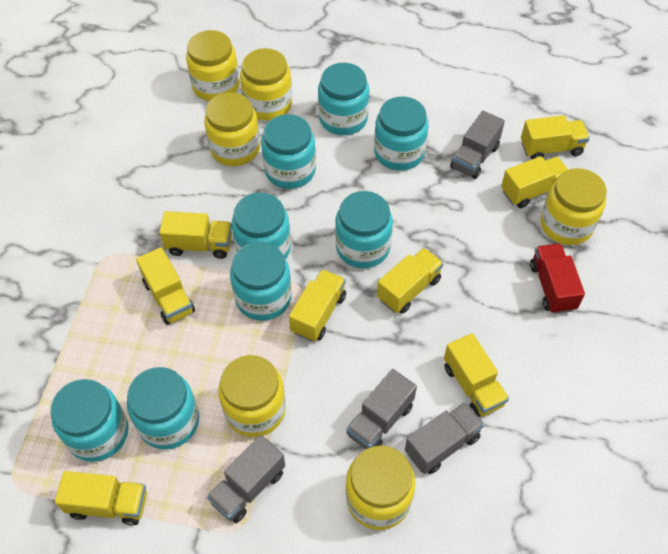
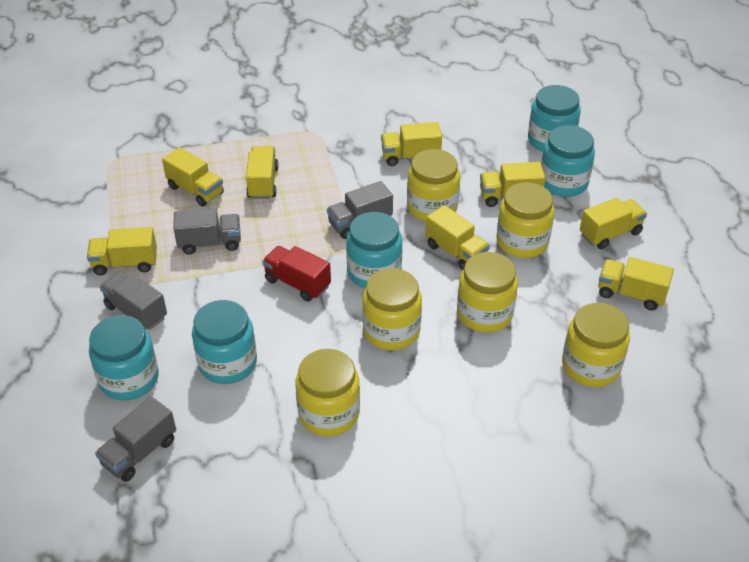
turquoise jar: 8 -> 5

